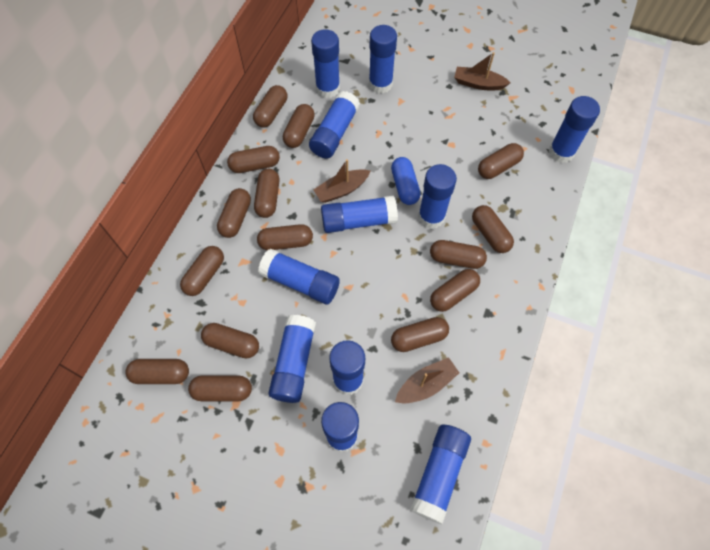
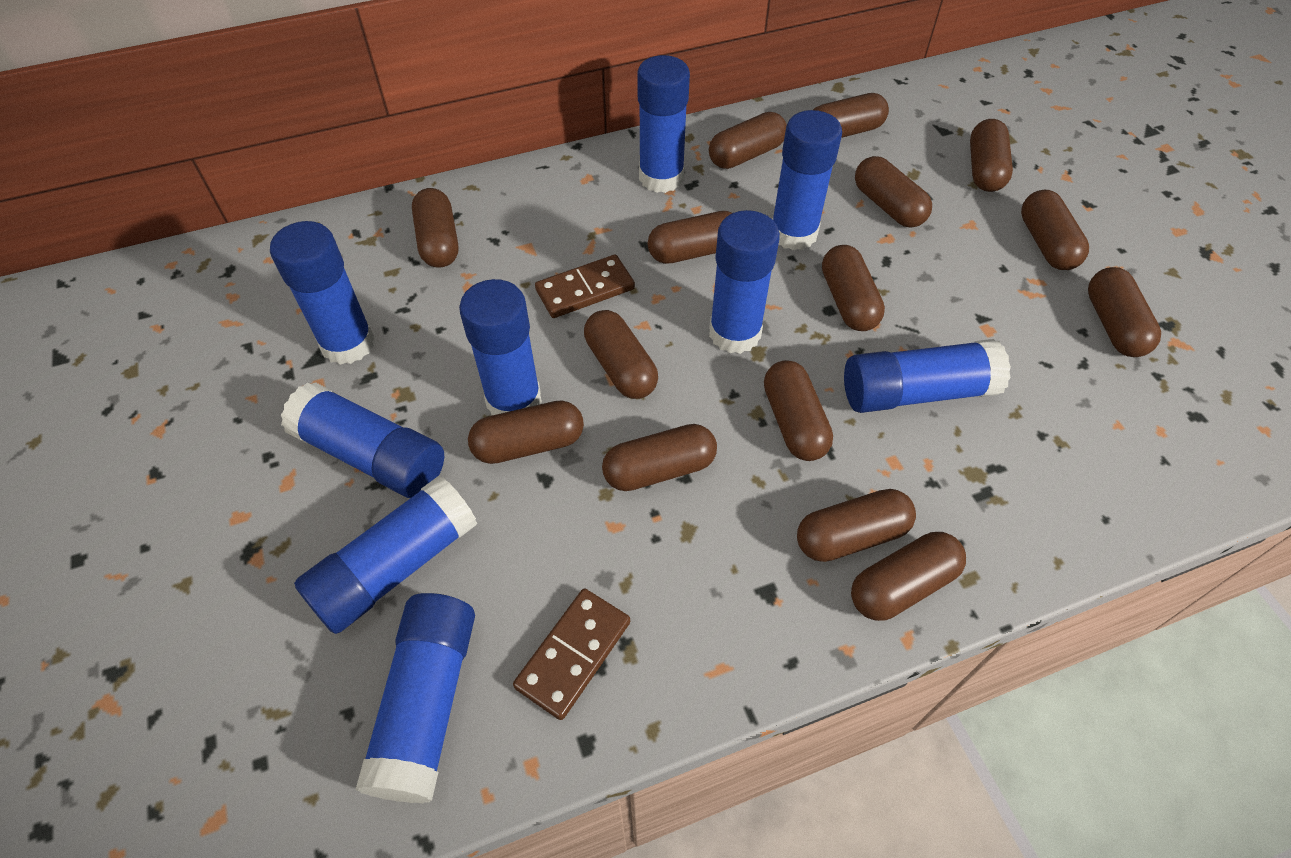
blue capsule: 1 -> 0
blue glue stick: 11 -> 9
brown boat: 3 -> 0
brown domino: 0 -> 2

